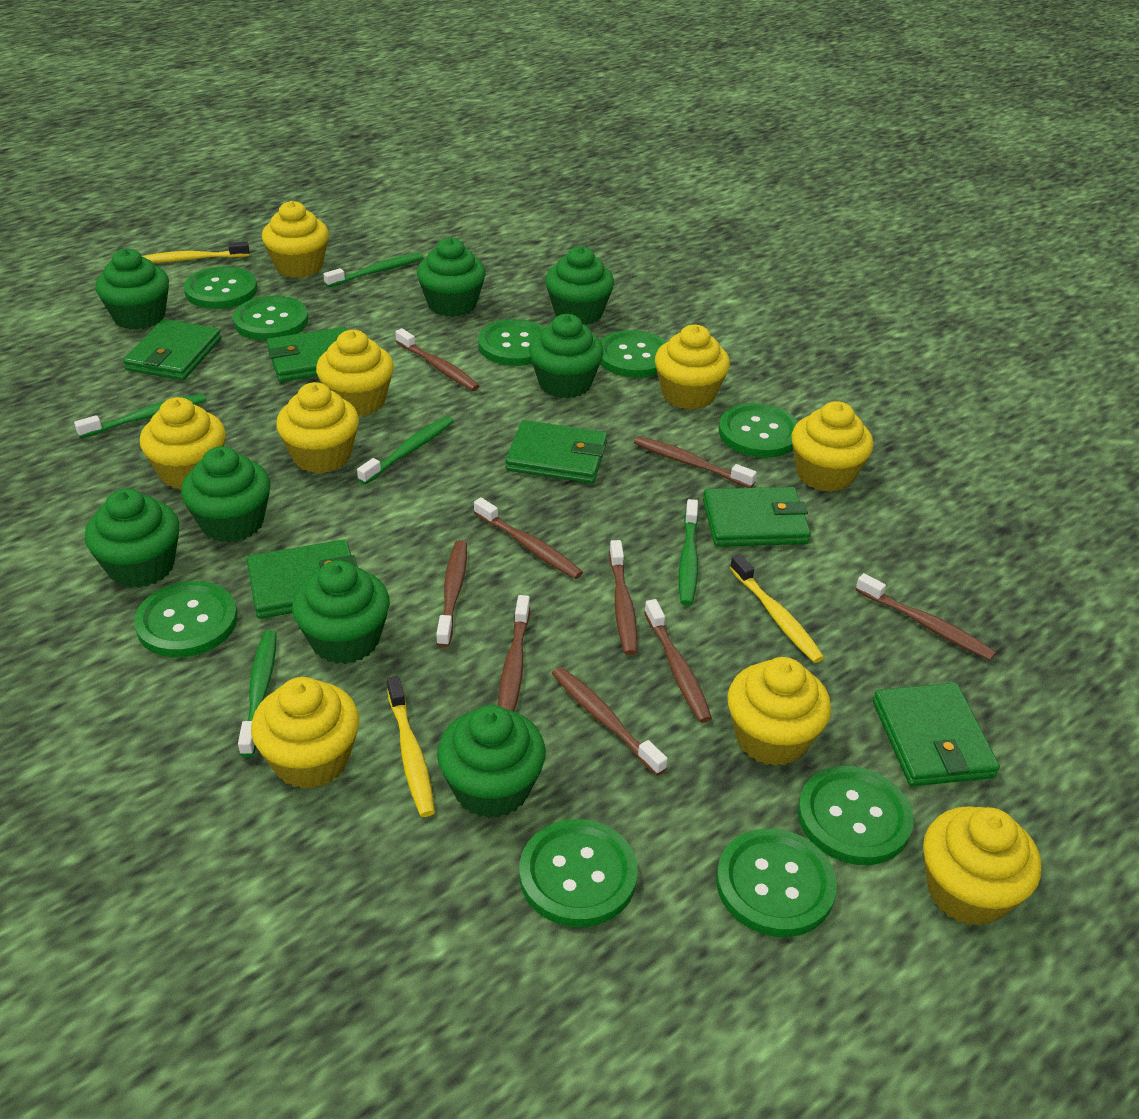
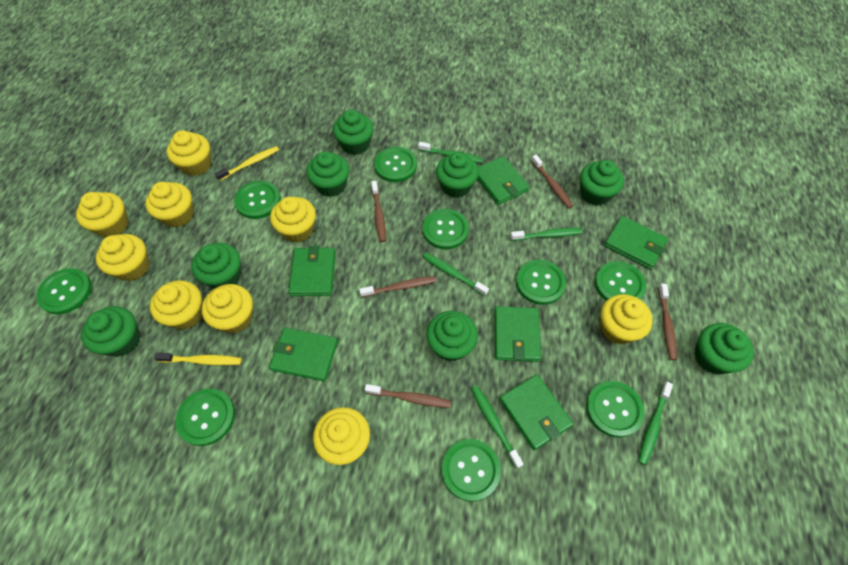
brown toothbrush: 9 -> 5
yellow toothbrush: 3 -> 2

